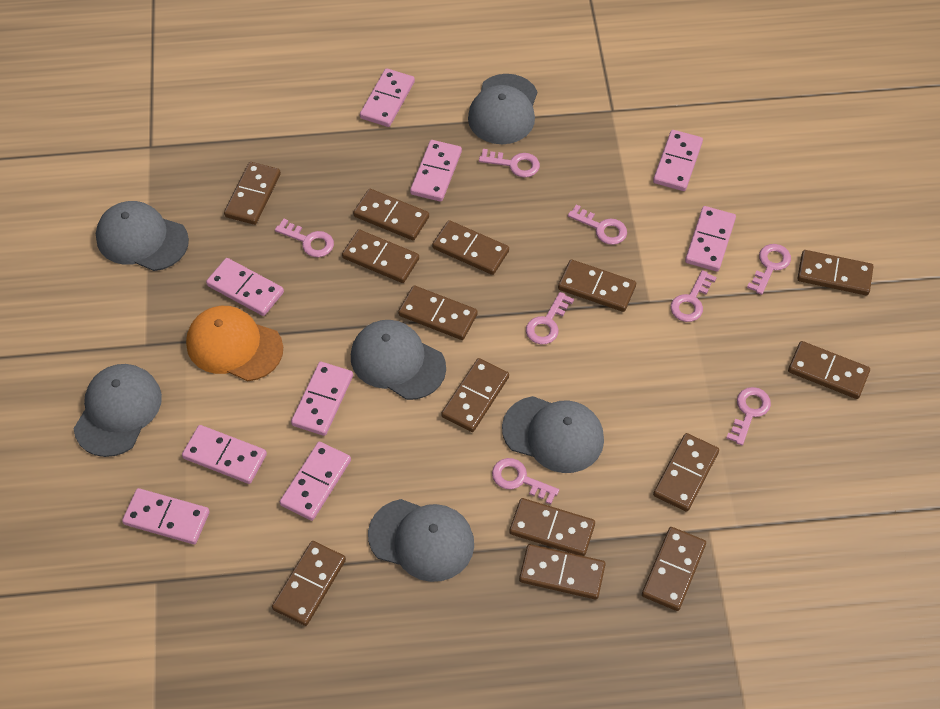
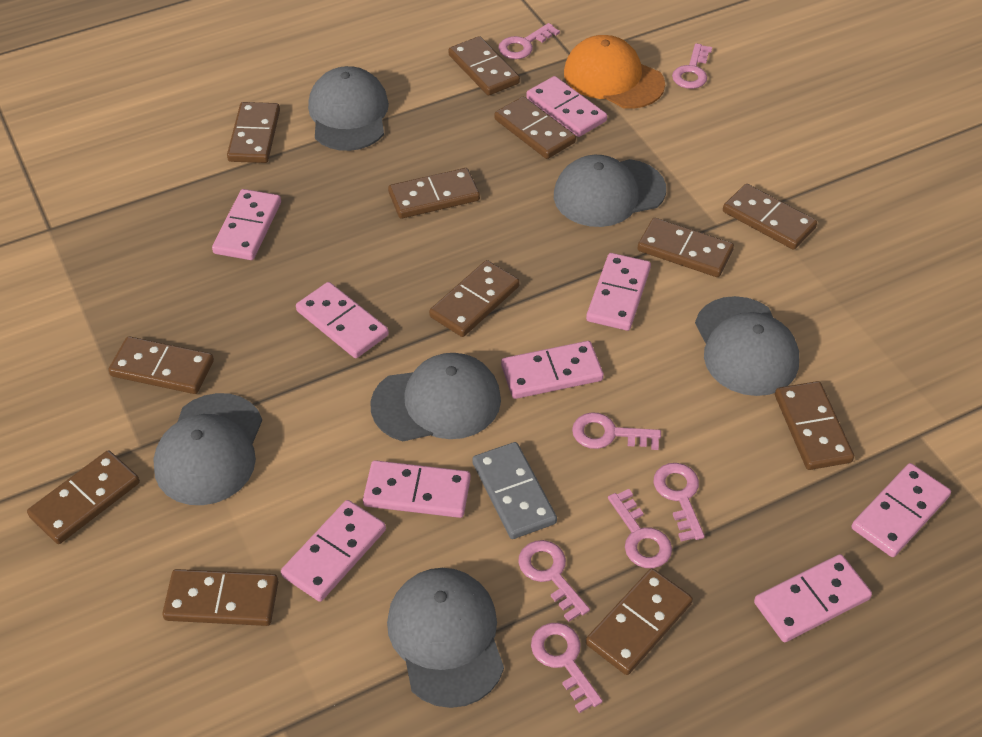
brown domino: 14 -> 12
grey domino: 0 -> 1
pink key: 8 -> 7

